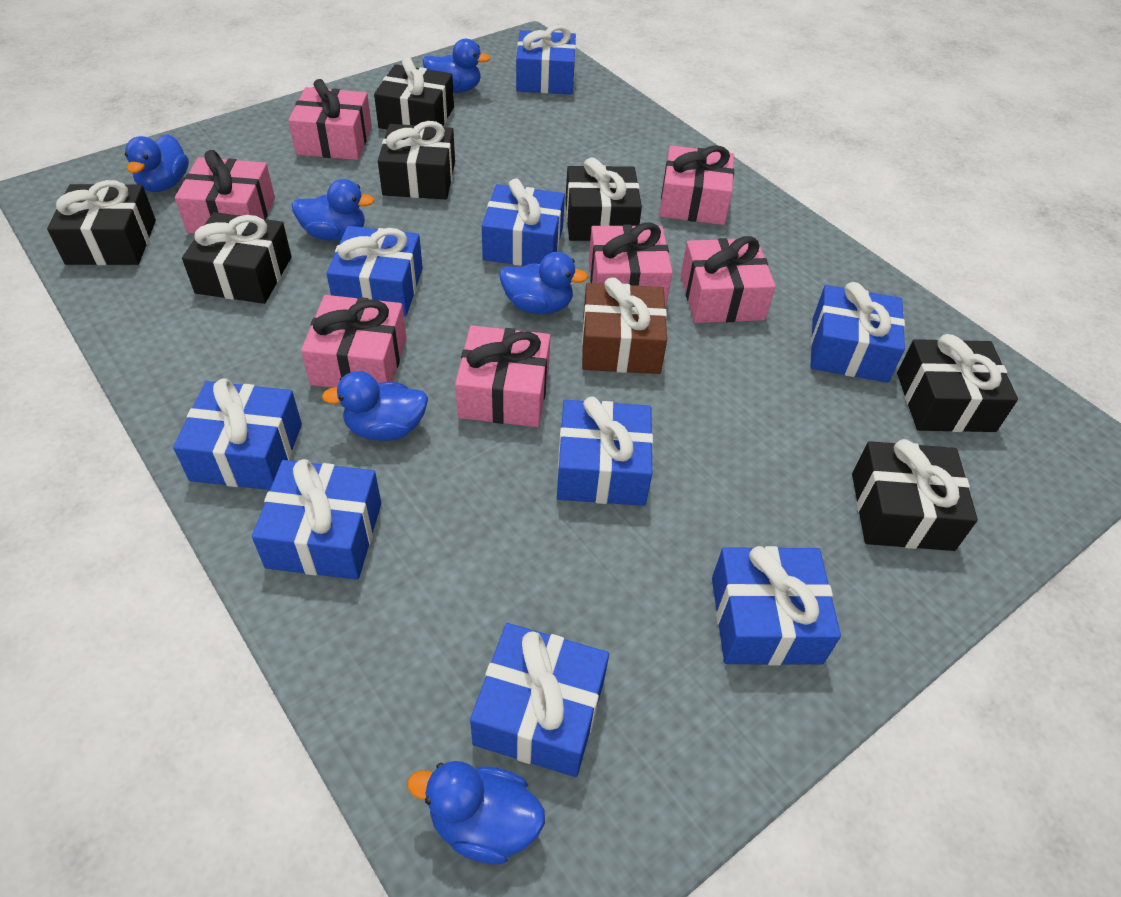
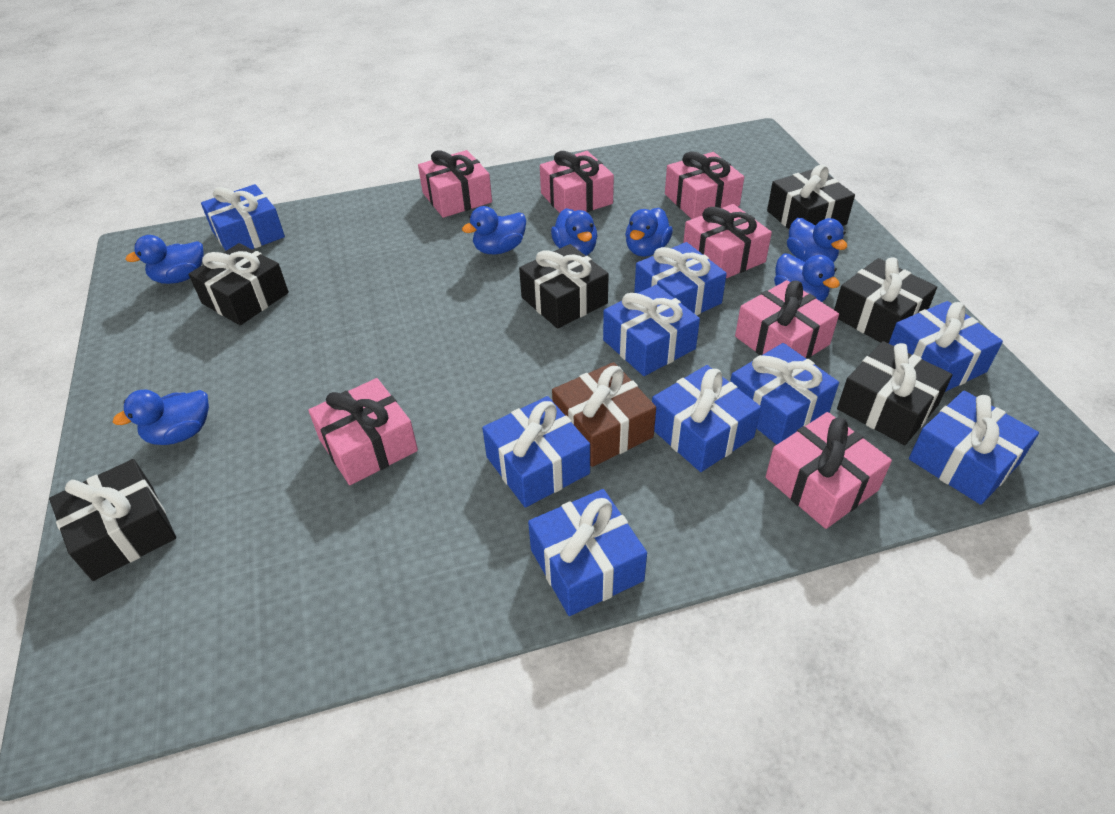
black gift: 7 -> 6
blue duck: 6 -> 7

